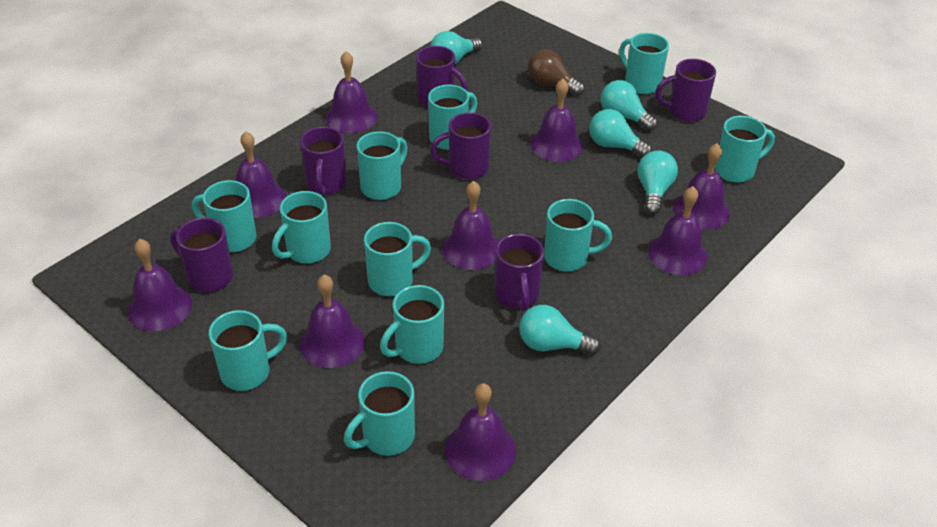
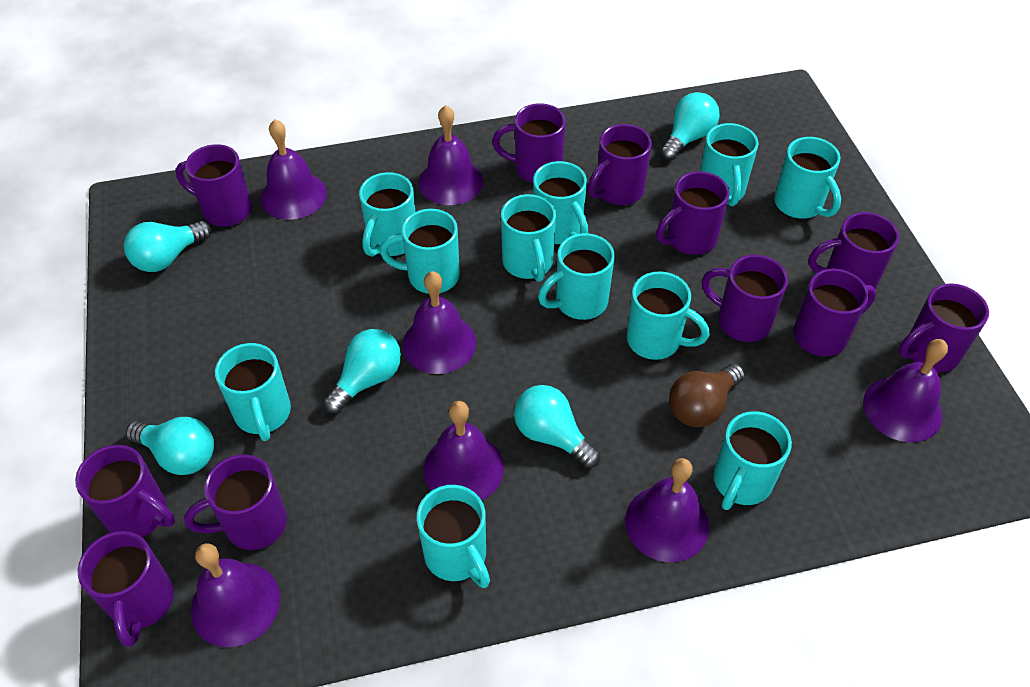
purple bell: 9 -> 7
purple mug: 6 -> 11

